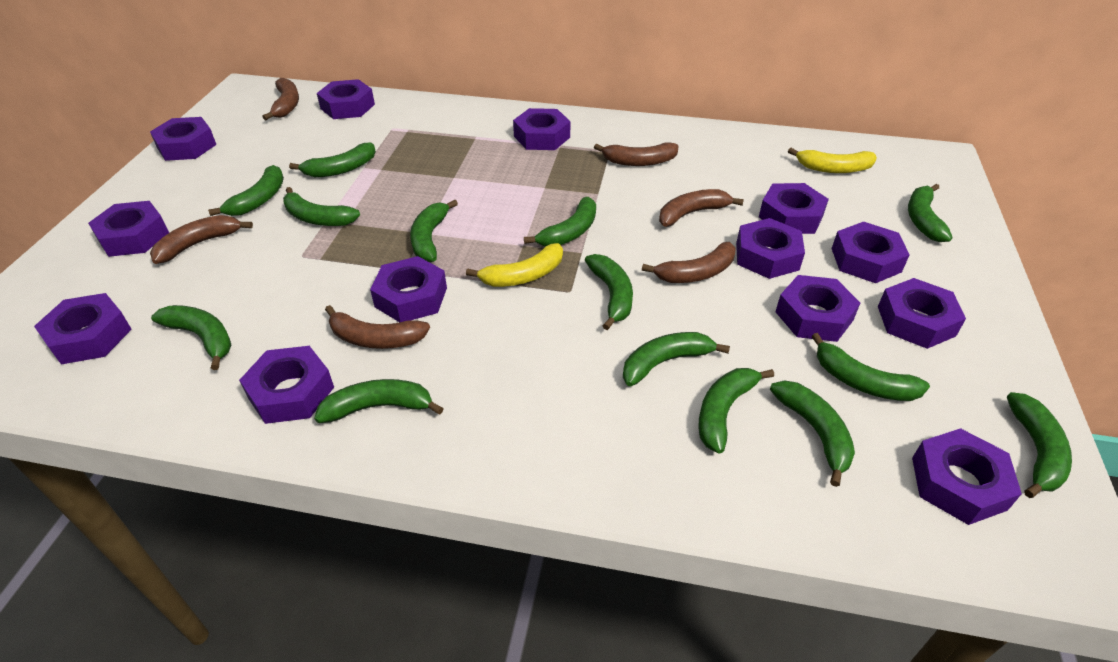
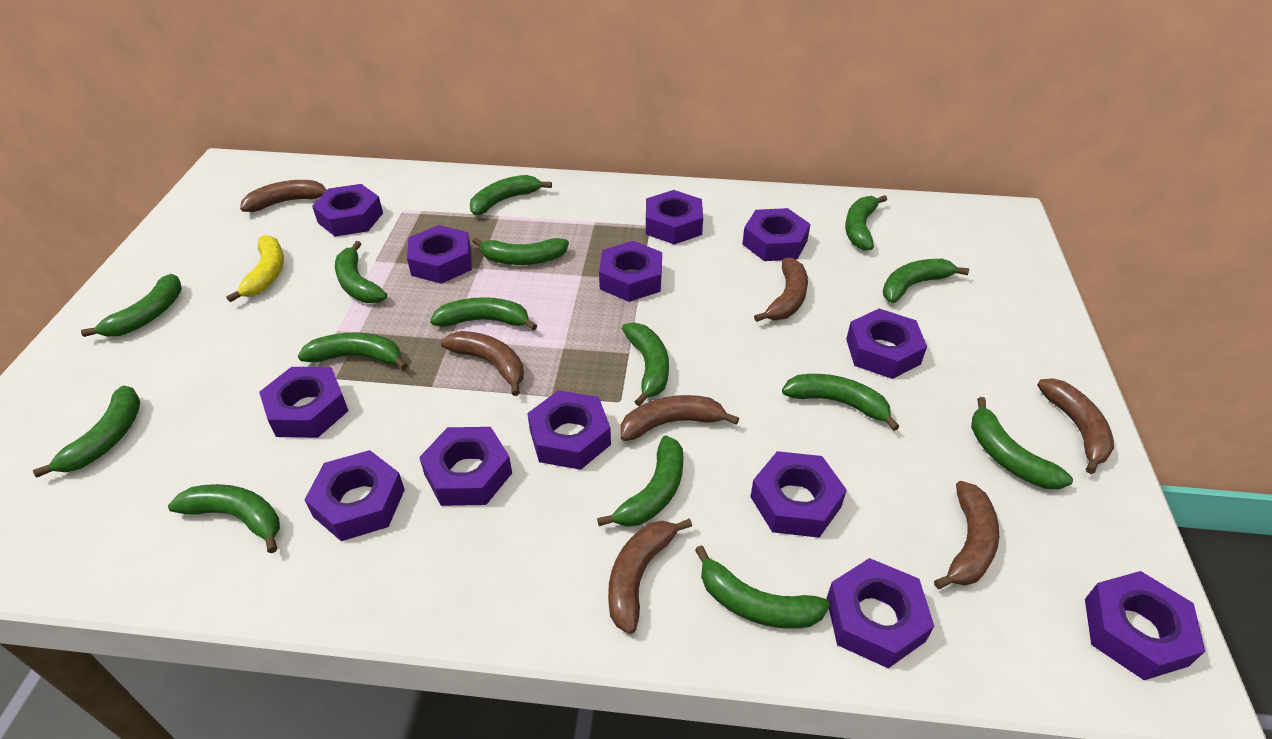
brown banana: 6 -> 7
green banana: 14 -> 15
yellow banana: 2 -> 1

